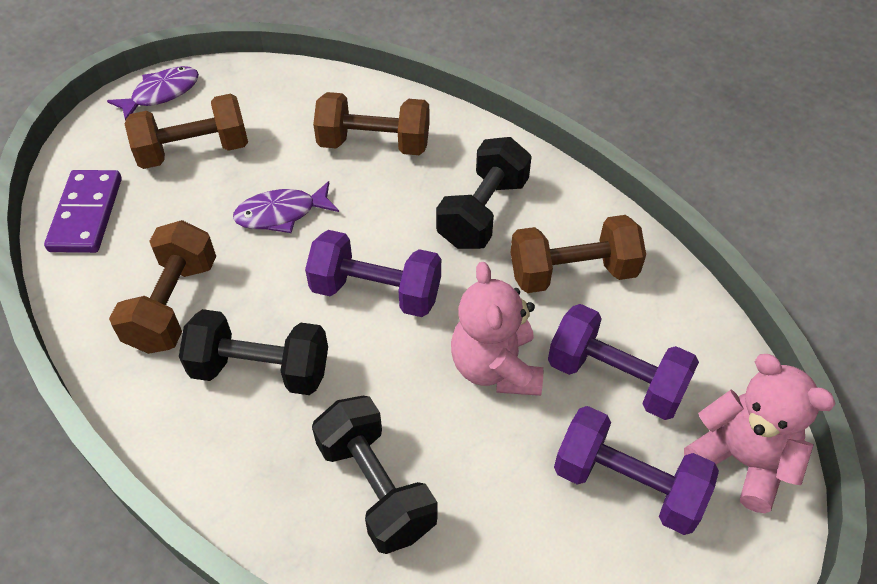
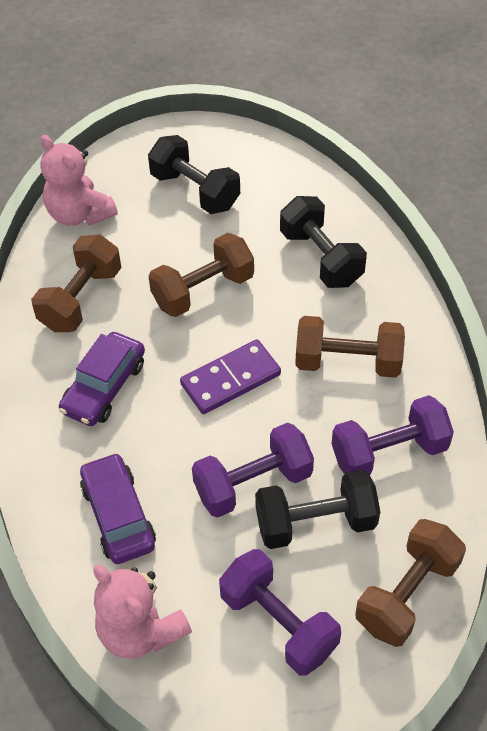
purple car: 0 -> 2
purple fish: 2 -> 0

